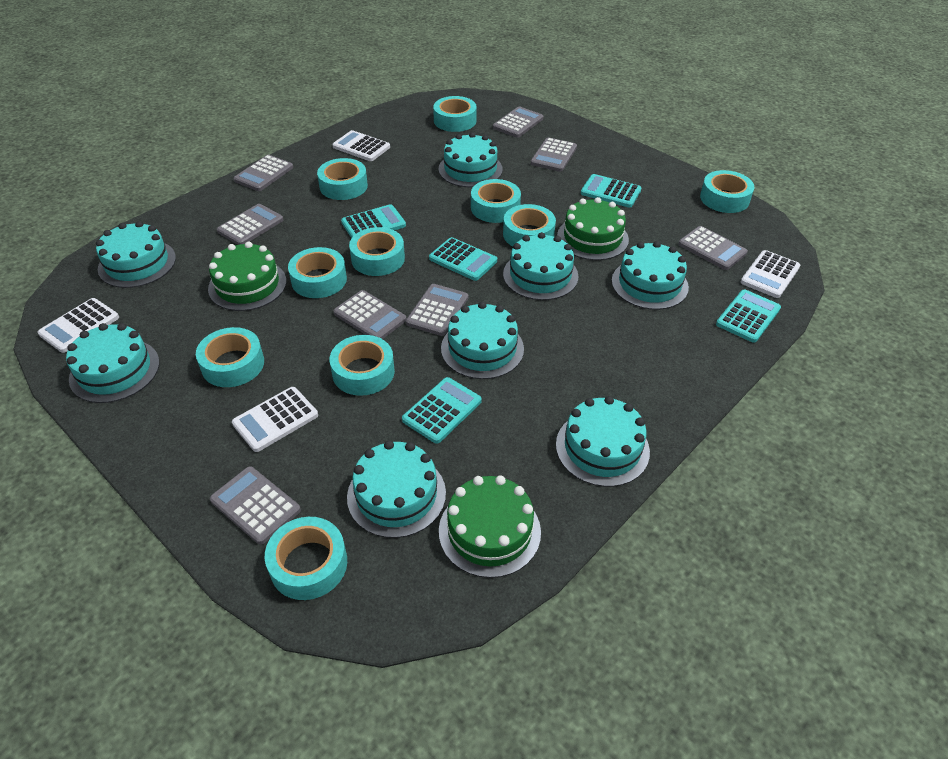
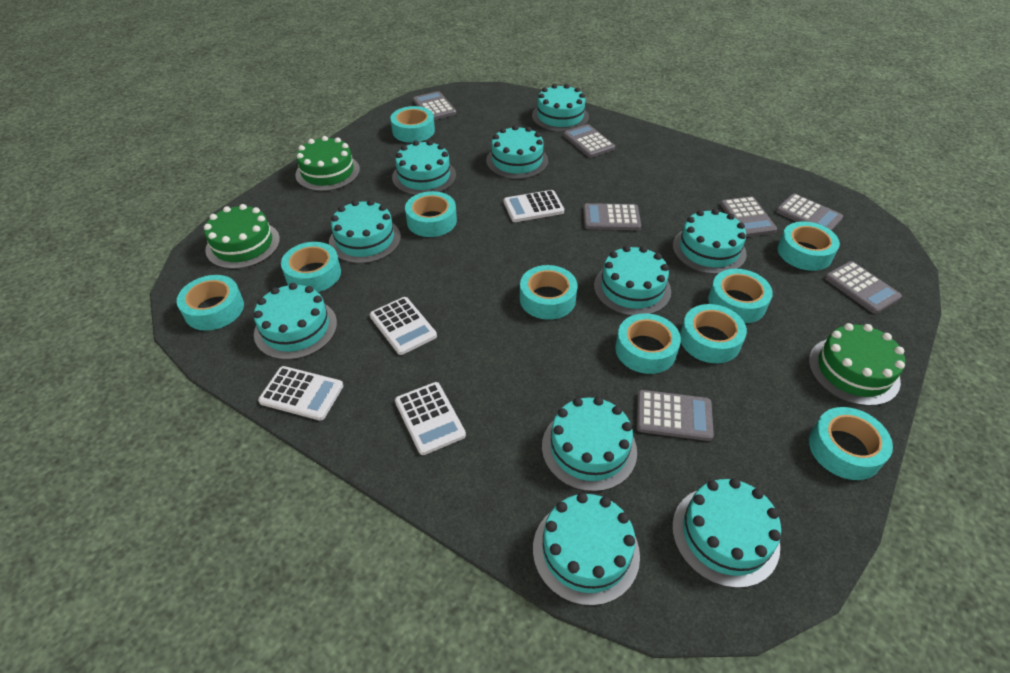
grey calculator: 8 -> 7
turquoise cake: 8 -> 10
turquoise calculator: 5 -> 0

